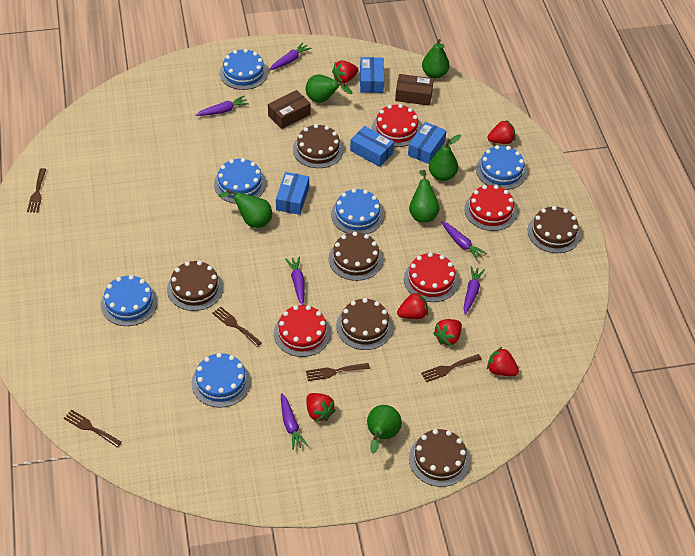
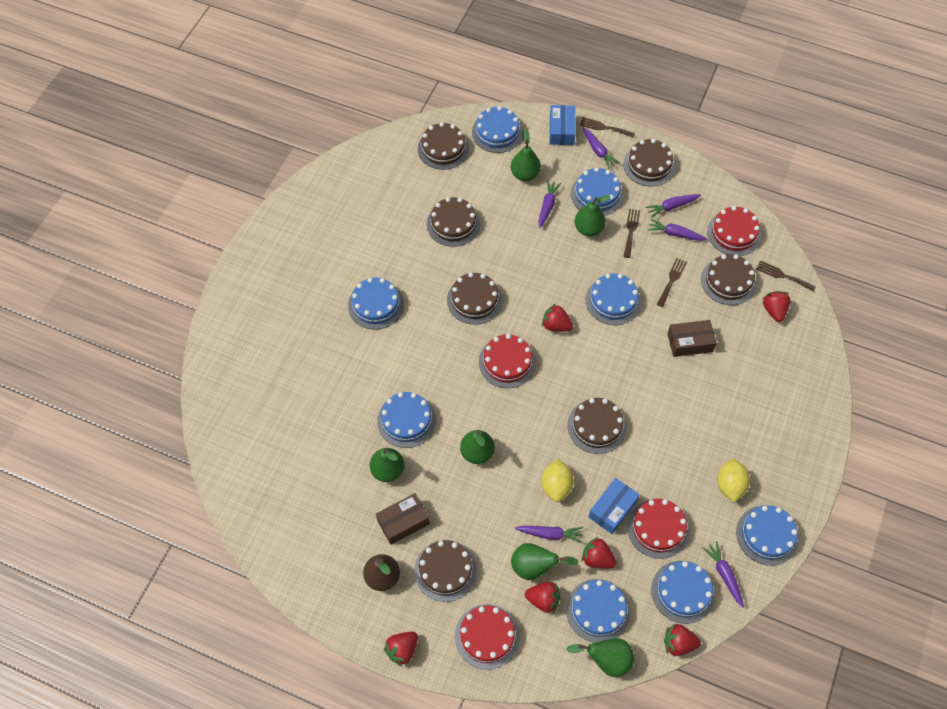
blue box: 4 -> 2
blue cake: 6 -> 8
brown cake: 6 -> 7
brown fork: 5 -> 4
brown pear: 0 -> 1
yellow lemon: 0 -> 2

